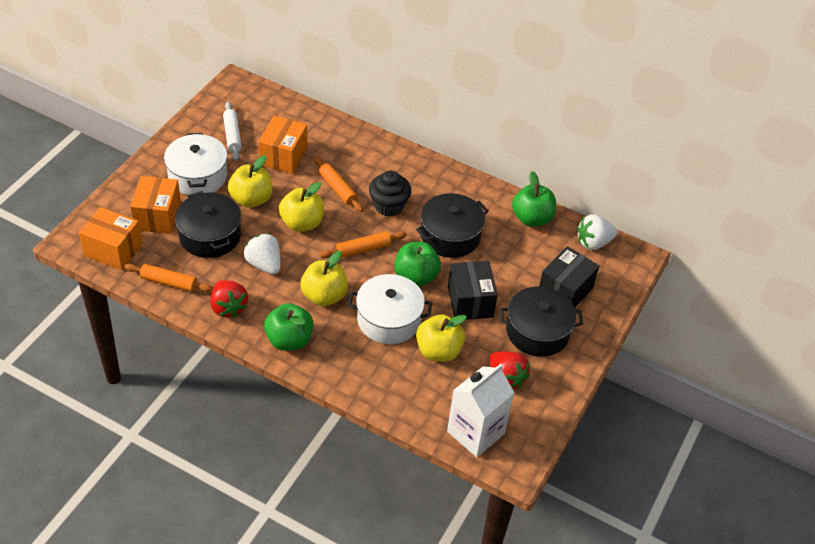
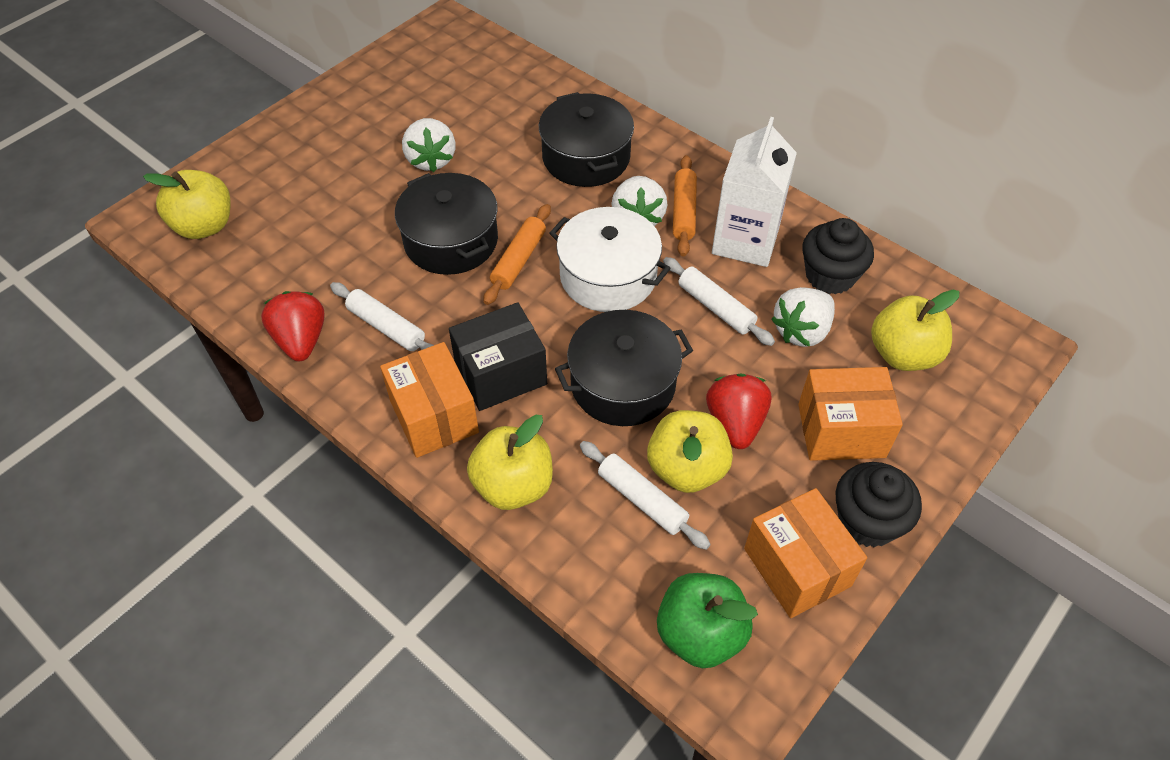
black box: 2 -> 1
black cupcake: 1 -> 2
green apple: 3 -> 1
orange rolling pin: 3 -> 2
white pot: 2 -> 1
white rolling pin: 1 -> 3
white strawberry: 2 -> 3

